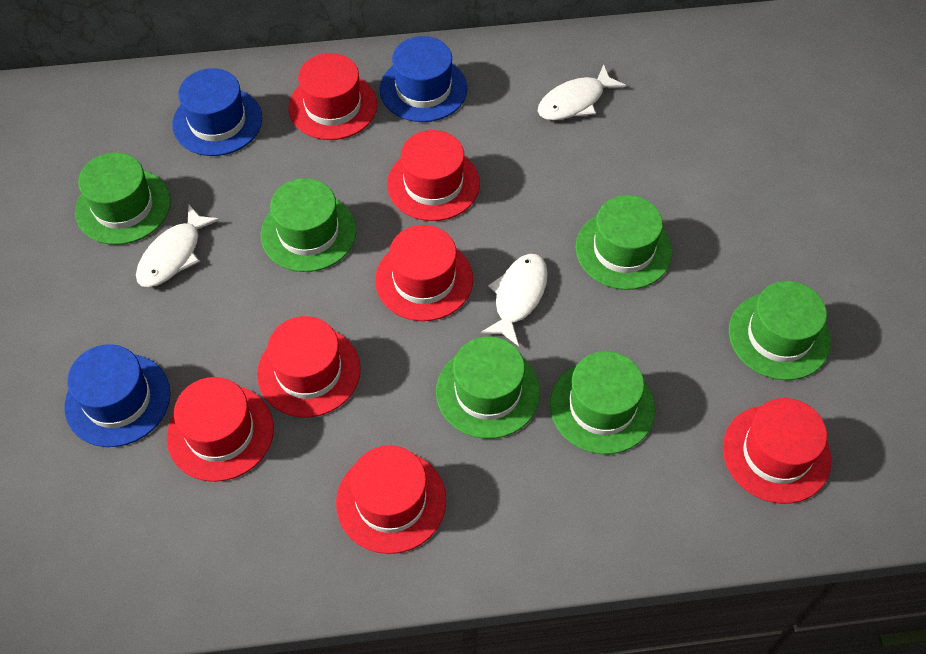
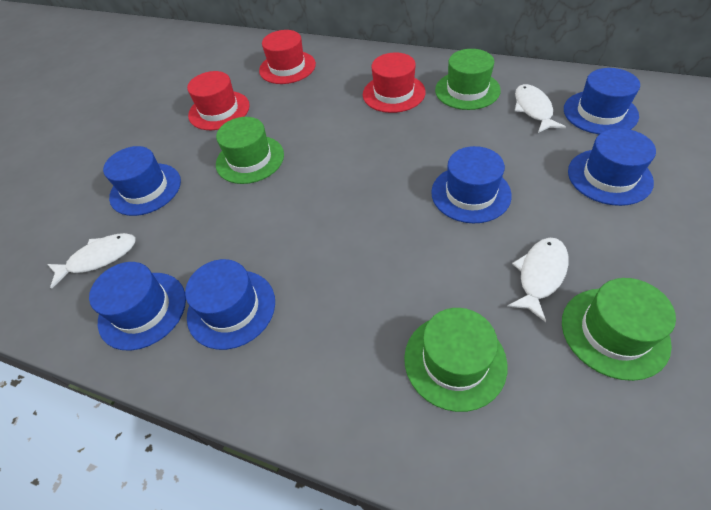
blue hat: 3 -> 6
green hat: 6 -> 4
red hat: 7 -> 3

